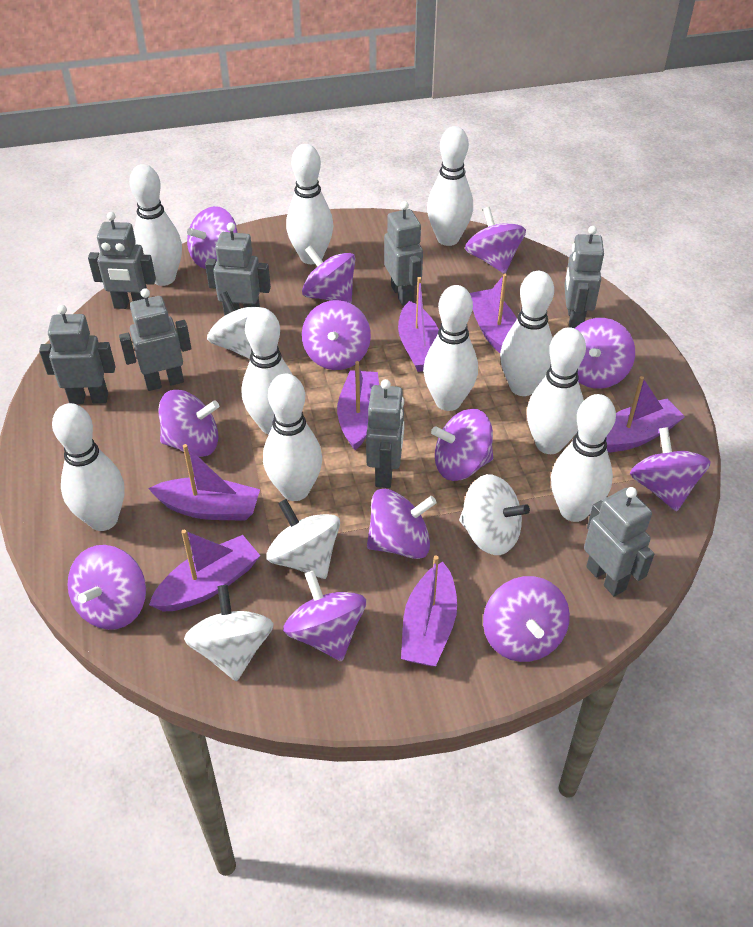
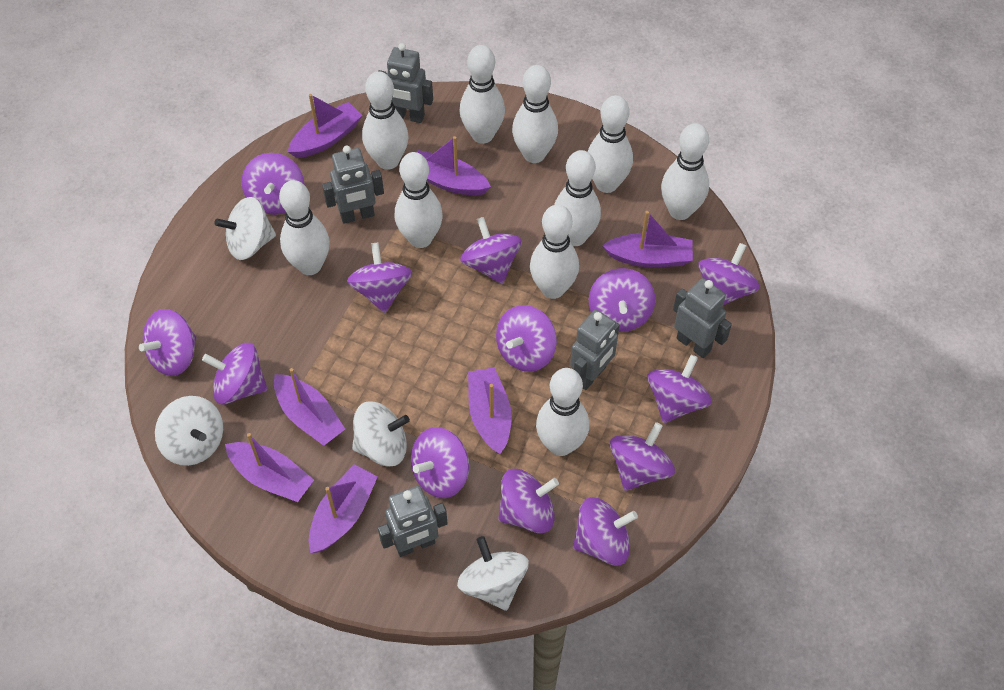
grey robot: 8 -> 5
purple spinning top: 12 -> 13

